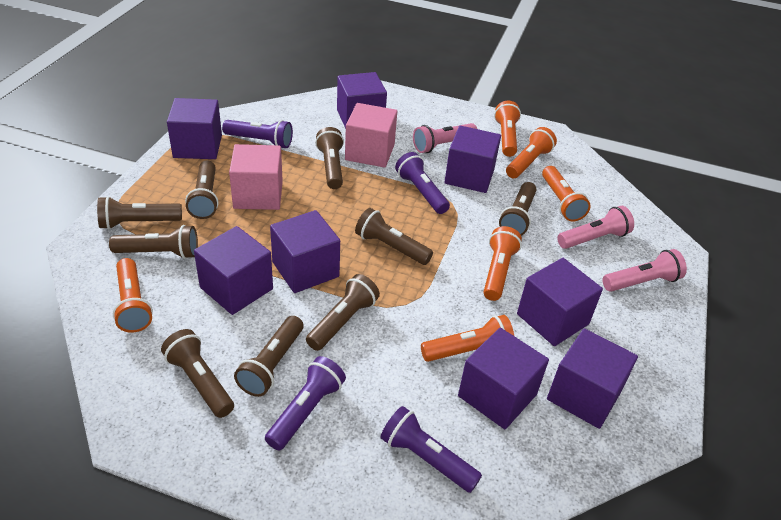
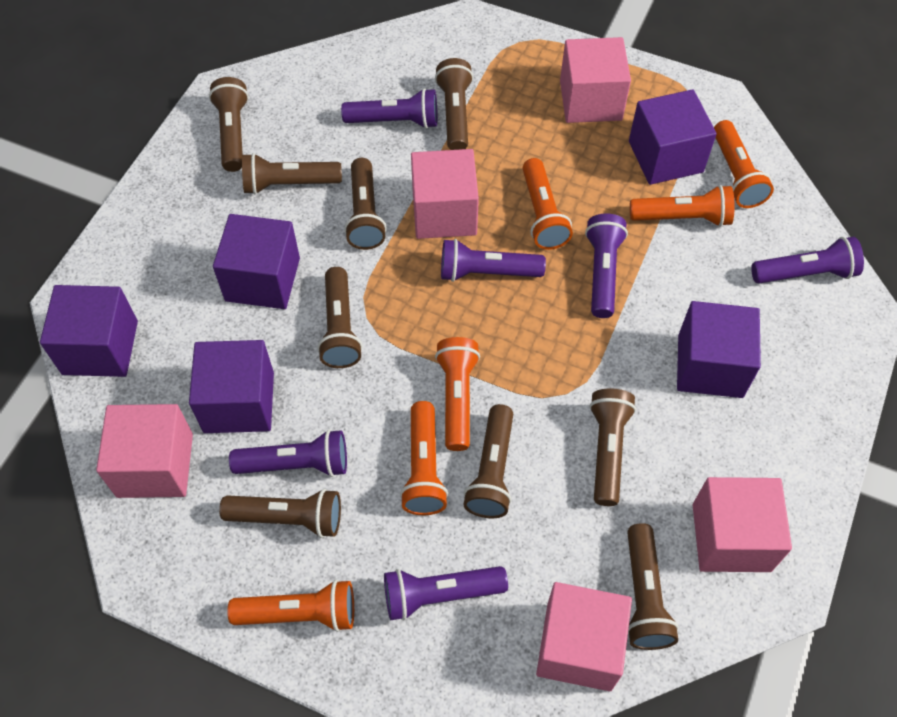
pink cube: 2 -> 5
pink flashlight: 3 -> 0
purple cube: 8 -> 5
purple flashlight: 4 -> 6

